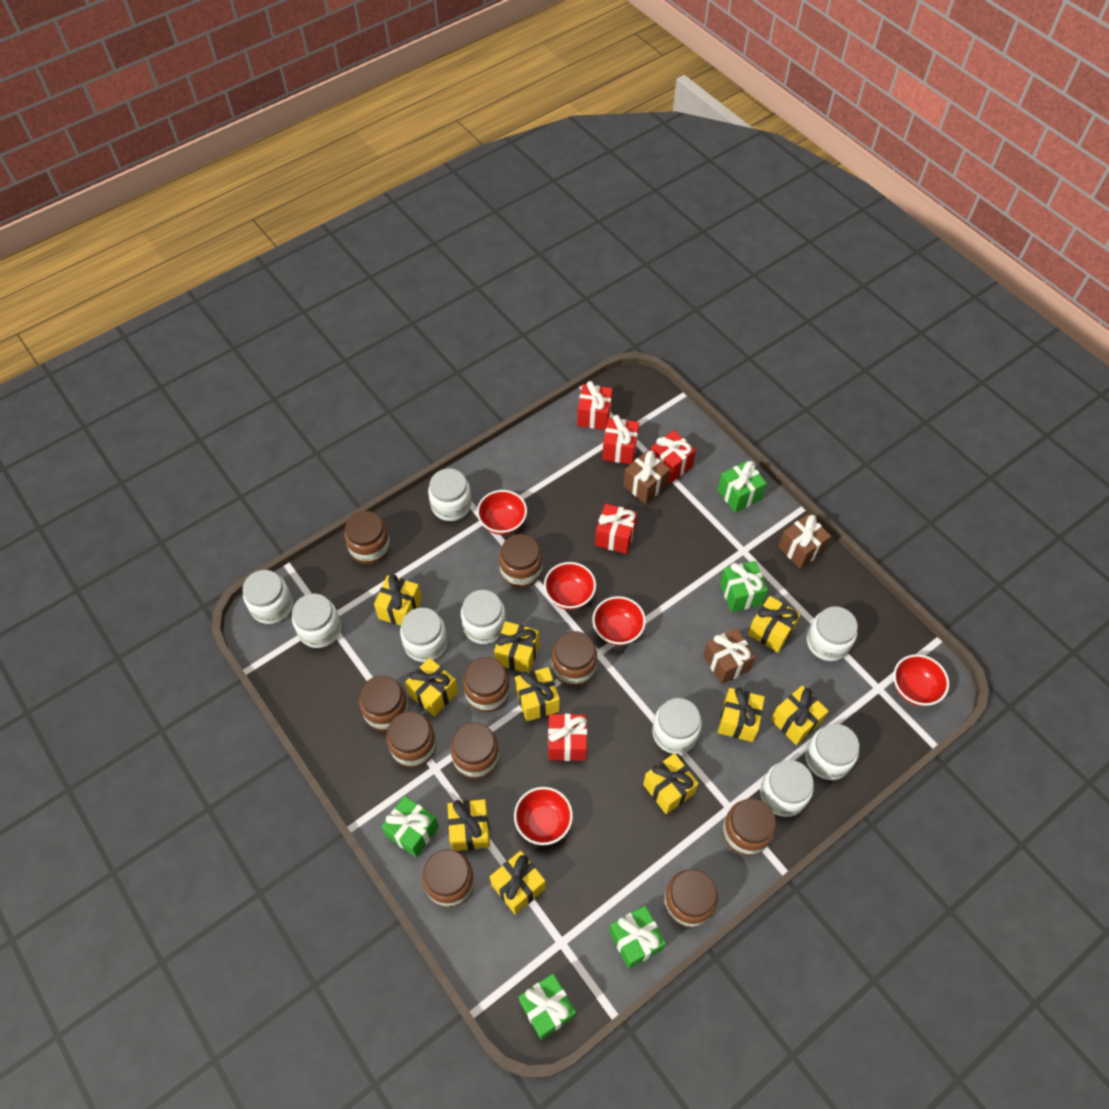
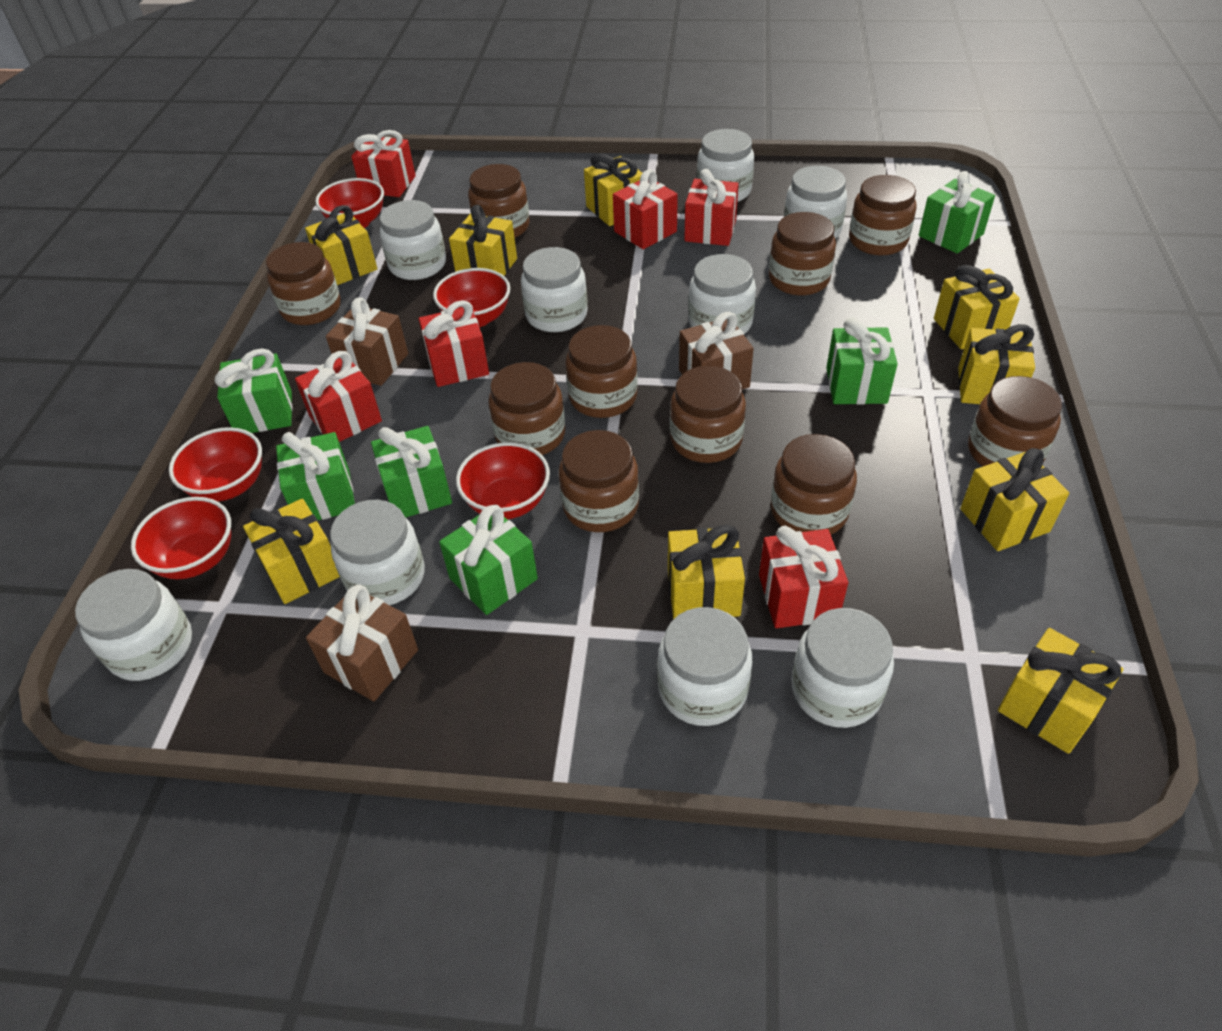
green gift: 5 -> 6
red gift: 5 -> 6
yellow gift: 10 -> 9

